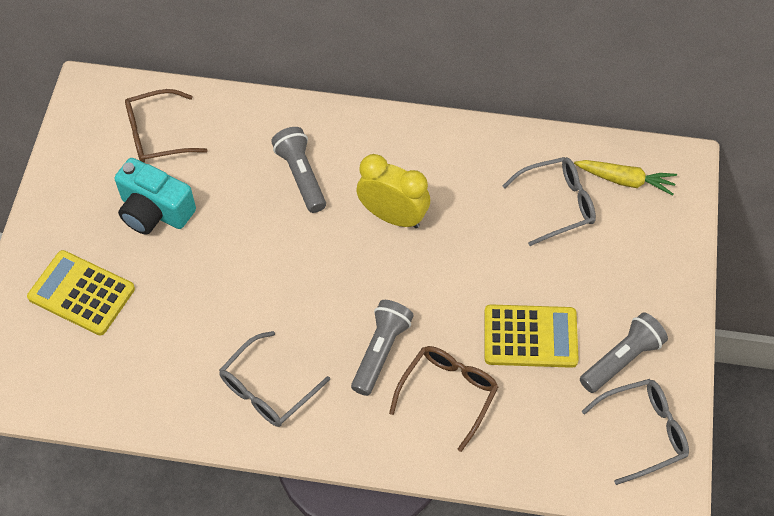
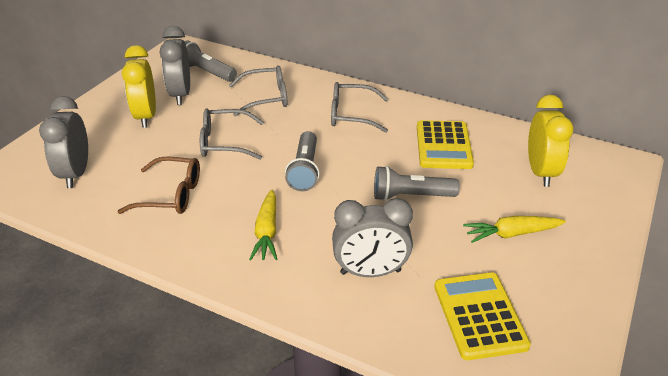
brown glasses: 2 -> 1
grey clock: 0 -> 3
turquoise camera: 1 -> 0
yellow carrot: 1 -> 2
yellow clock: 1 -> 2

